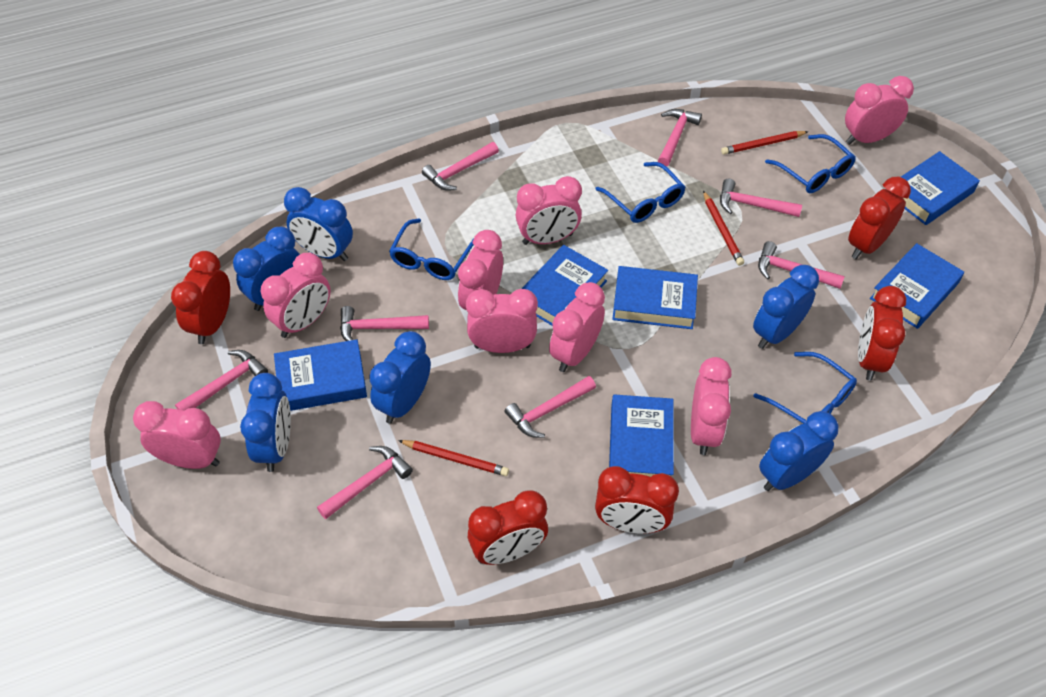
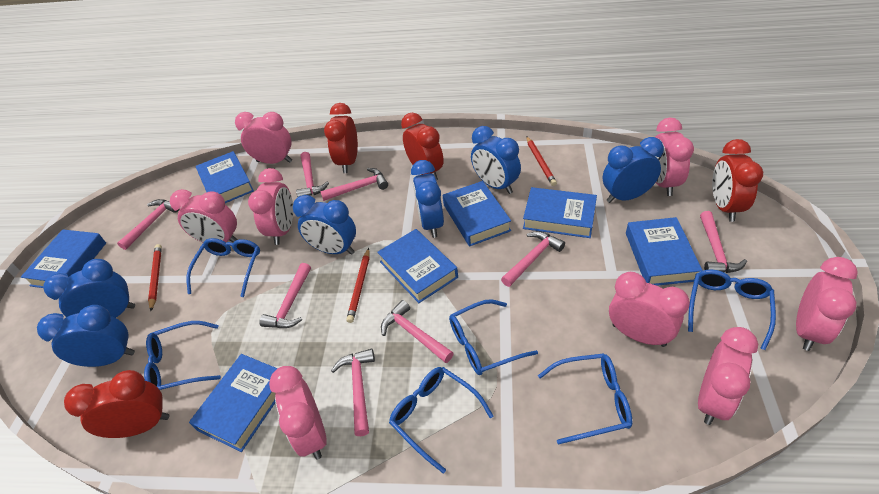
blue book: 6 -> 7
blue glasses: 4 -> 6
red clock: 5 -> 4

